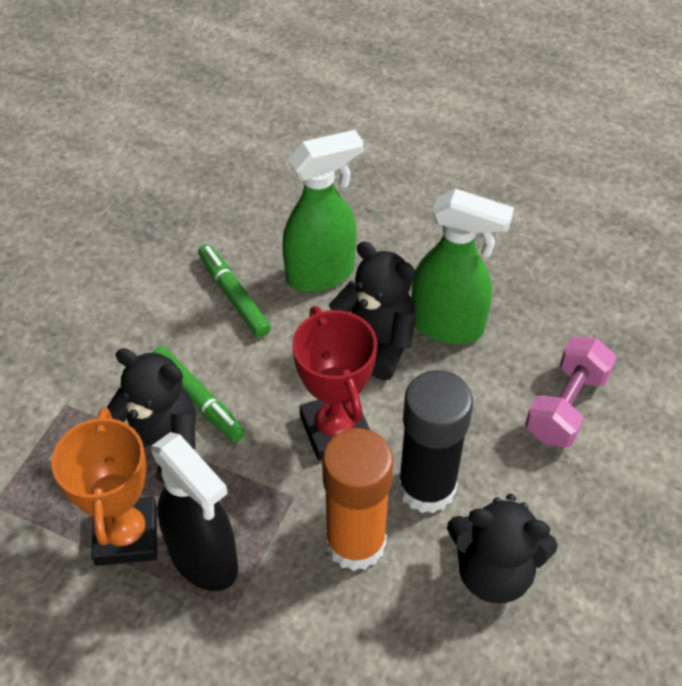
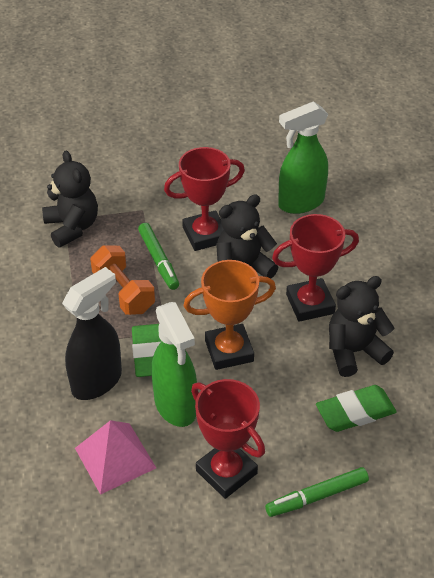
black glue stick: 1 -> 0
green eraser: 0 -> 2
orange dumbbell: 0 -> 1
orange glue stick: 1 -> 0
pink dumbbell: 1 -> 0
pink pyramid: 0 -> 1
red trophy: 1 -> 3

